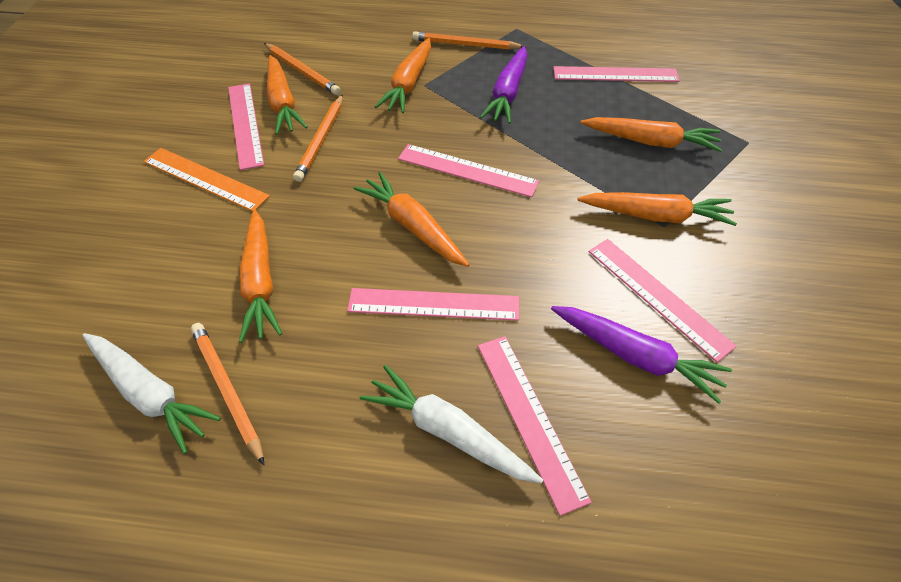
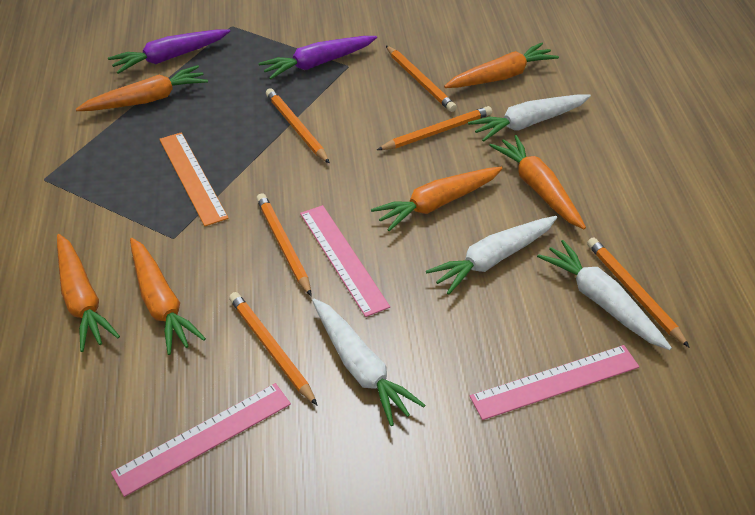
orange pencil: 4 -> 6
pink ruler: 6 -> 3
white carrot: 2 -> 4

